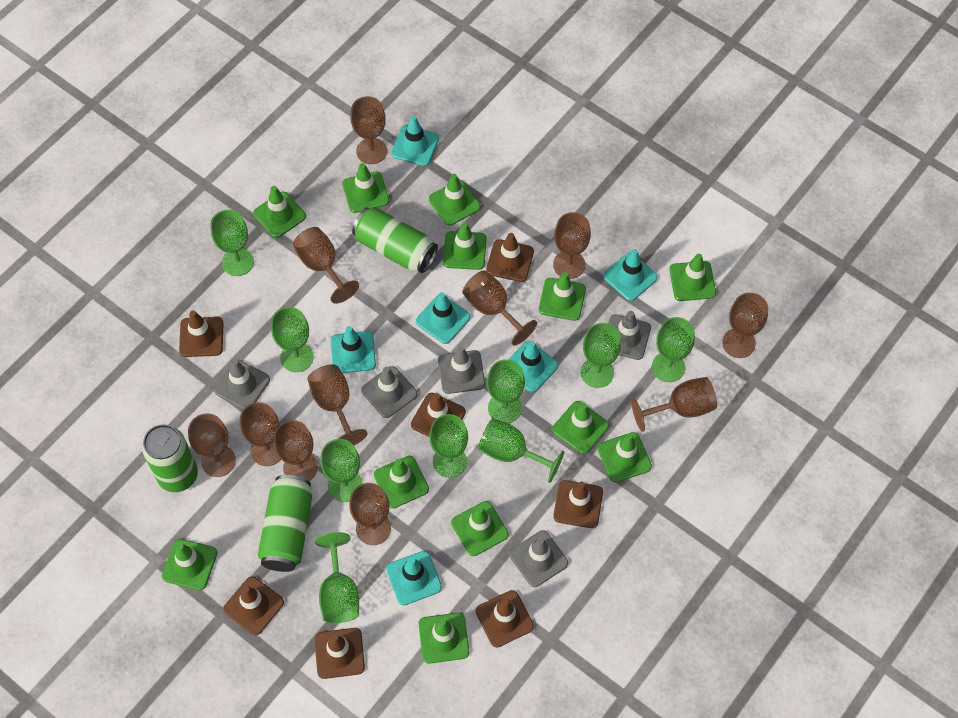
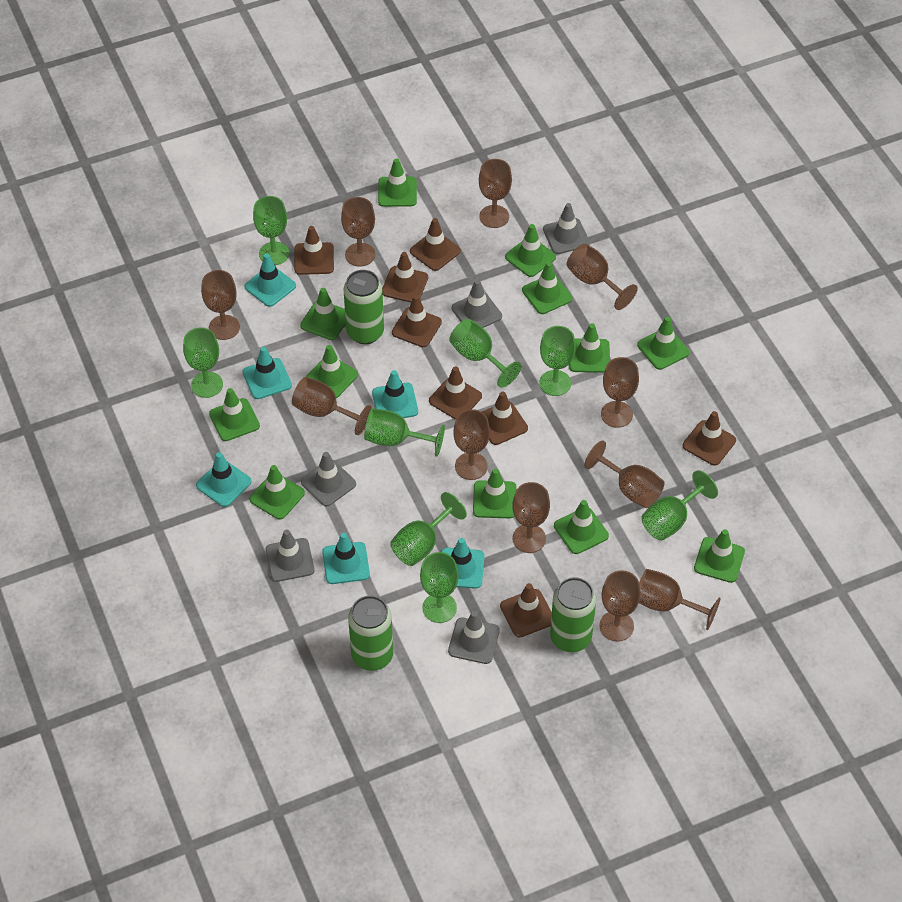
brown traffic cone: 7 -> 8
green goblet: 9 -> 8

